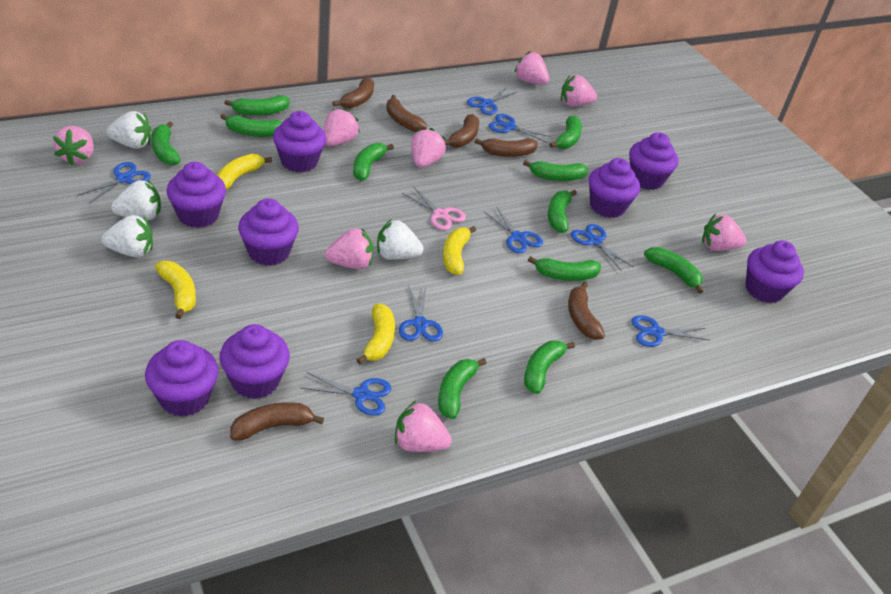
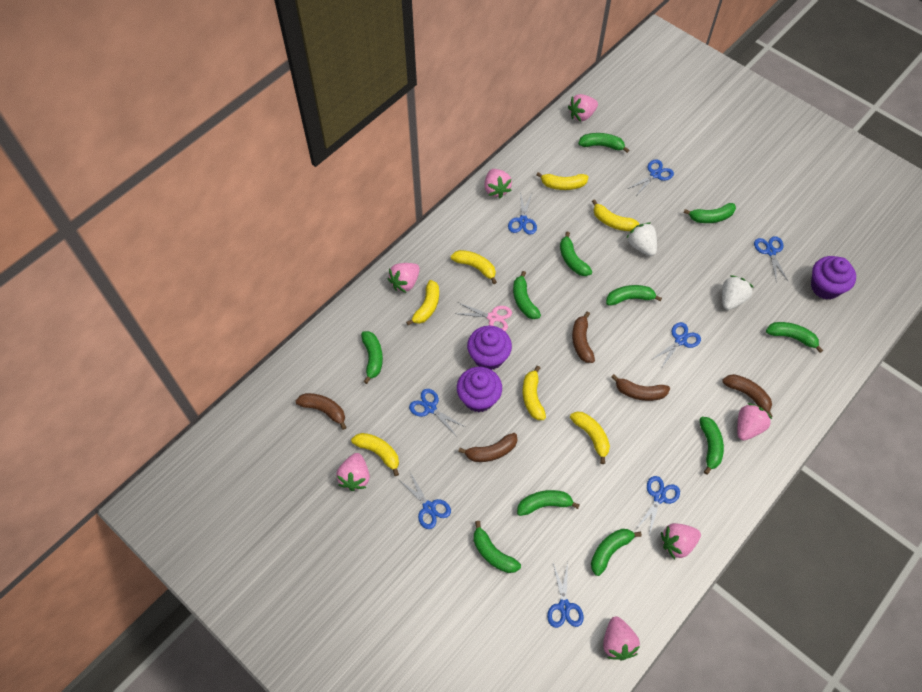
brown banana: 6 -> 5
pink strawberry: 8 -> 7
purple cupcake: 8 -> 3
white strawberry: 4 -> 2
yellow banana: 4 -> 7

